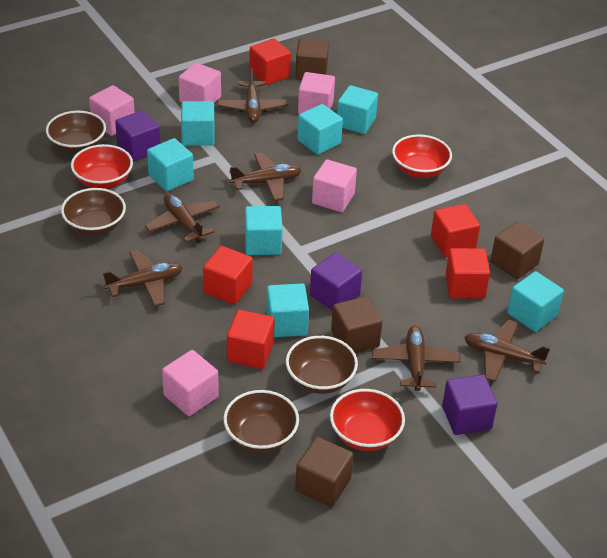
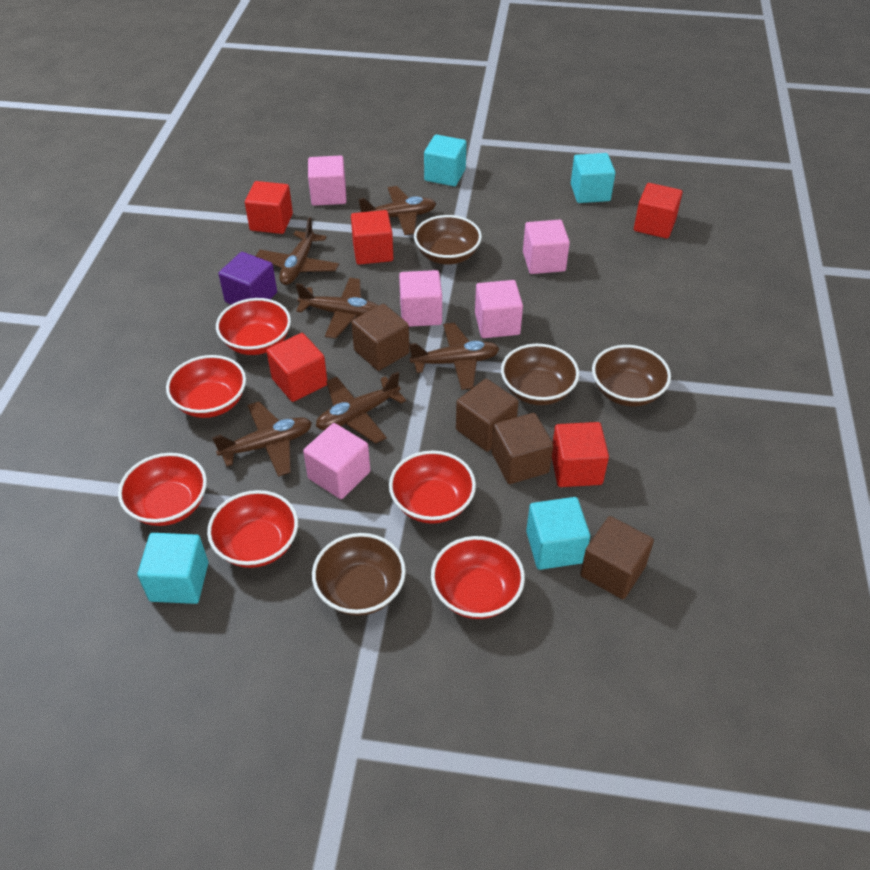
purple cube: 3 -> 1
red bowl: 3 -> 6
turquoise cube: 7 -> 4

